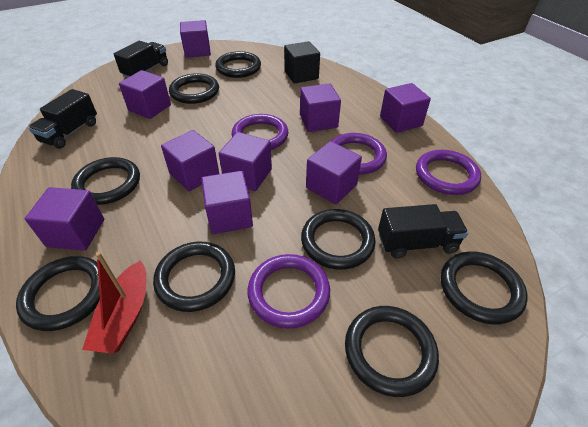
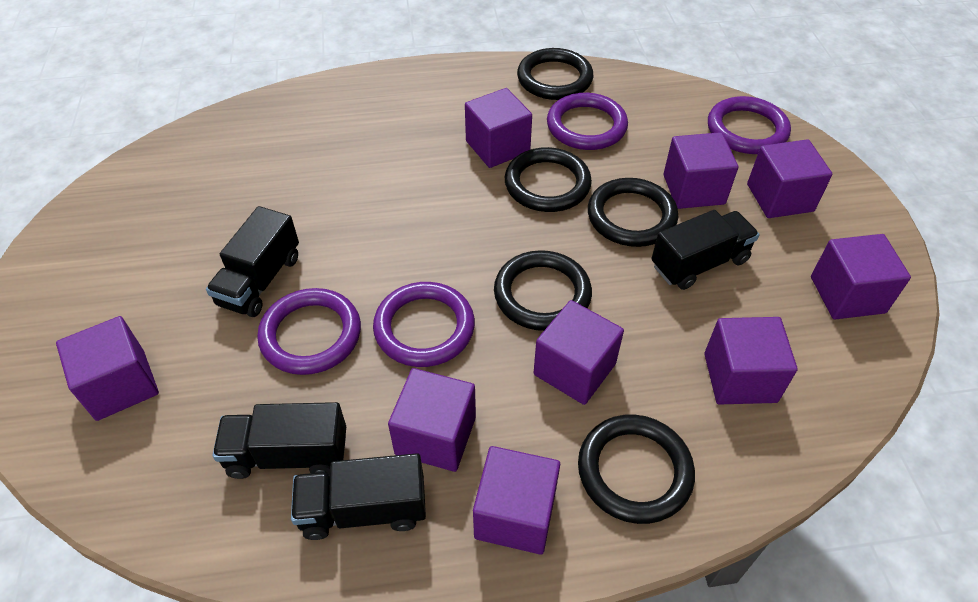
black cube: 1 -> 0
black ring: 8 -> 5
black truck: 3 -> 4
red boat: 1 -> 0

